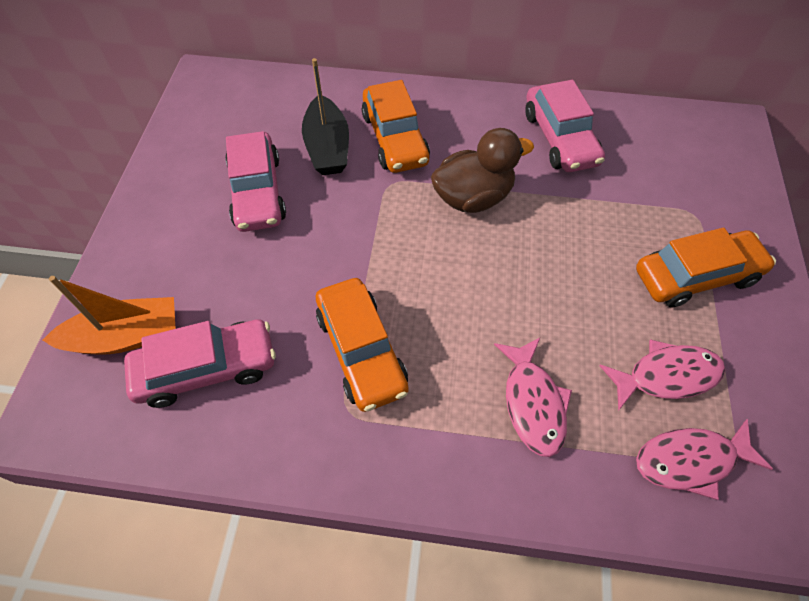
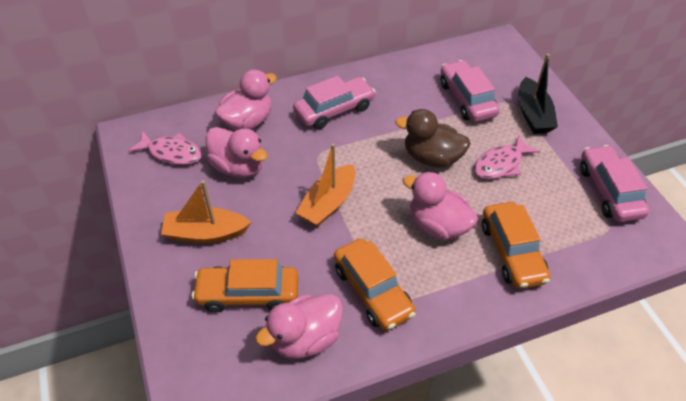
orange boat: 1 -> 2
pink duck: 0 -> 4
pink fish: 3 -> 2

